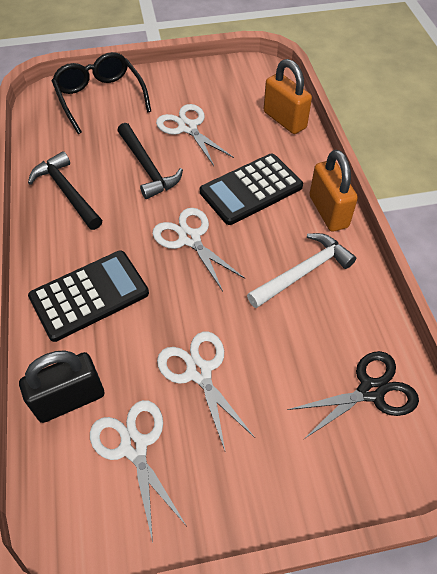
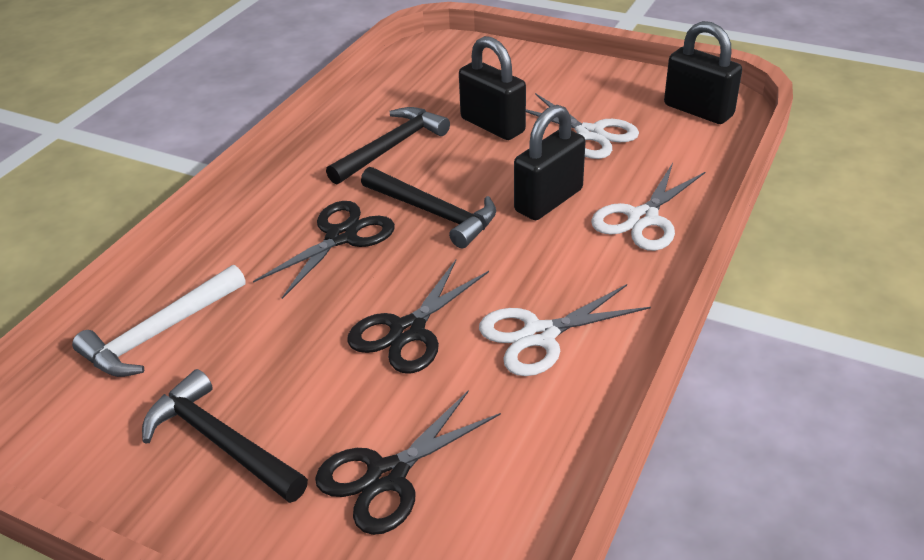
black calculator: 2 -> 0
black glasses: 1 -> 0
black hammer: 2 -> 3
black padlock: 1 -> 3
black scissors: 1 -> 3
orange padlock: 2 -> 0
white scissors: 4 -> 3

